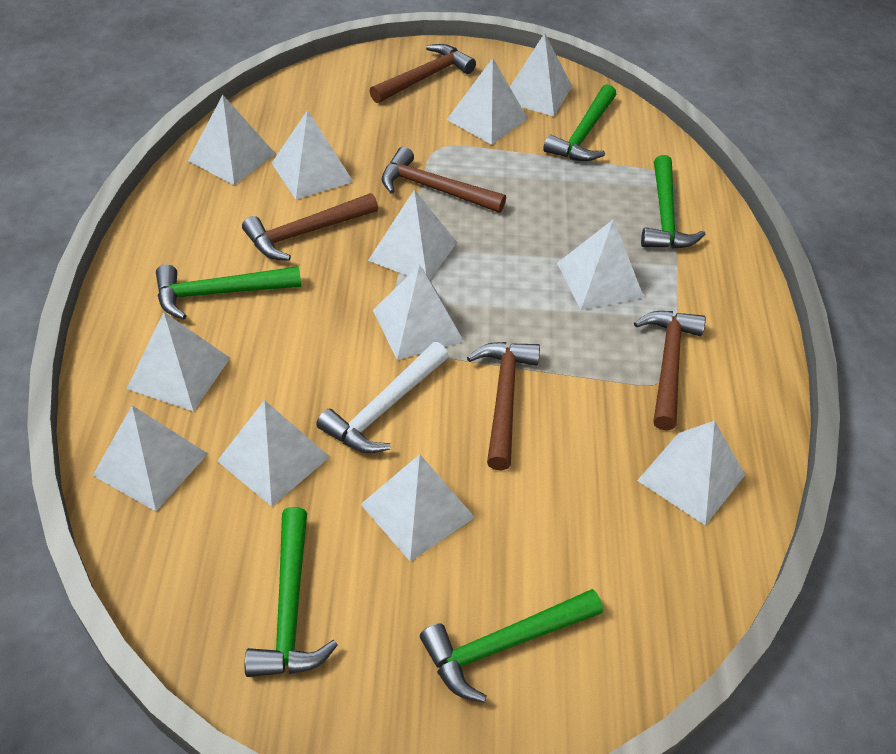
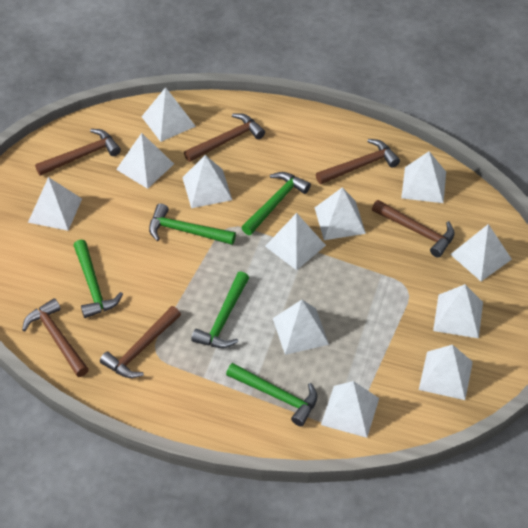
brown hammer: 5 -> 6
white hammer: 1 -> 0

